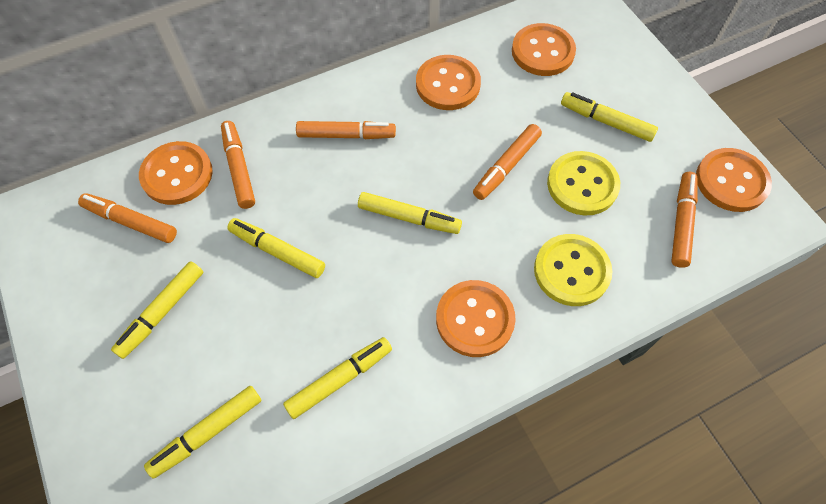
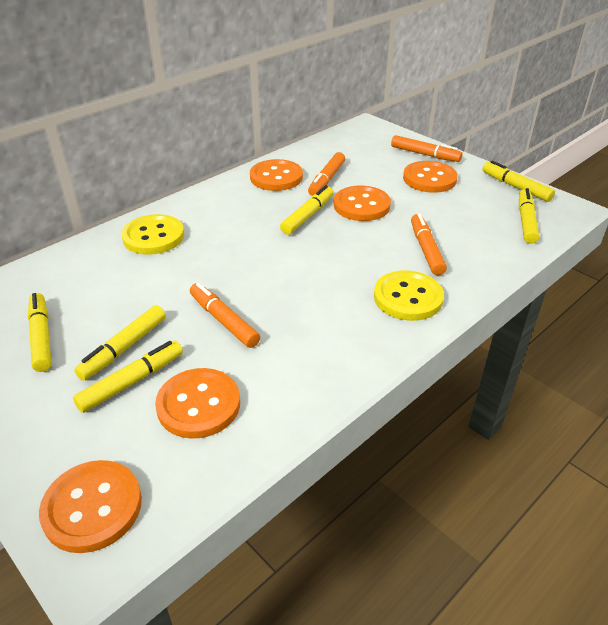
orange marker: 5 -> 4

